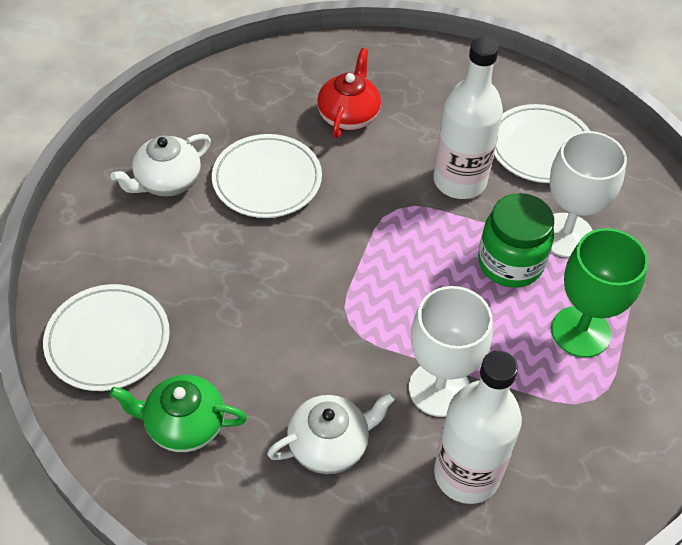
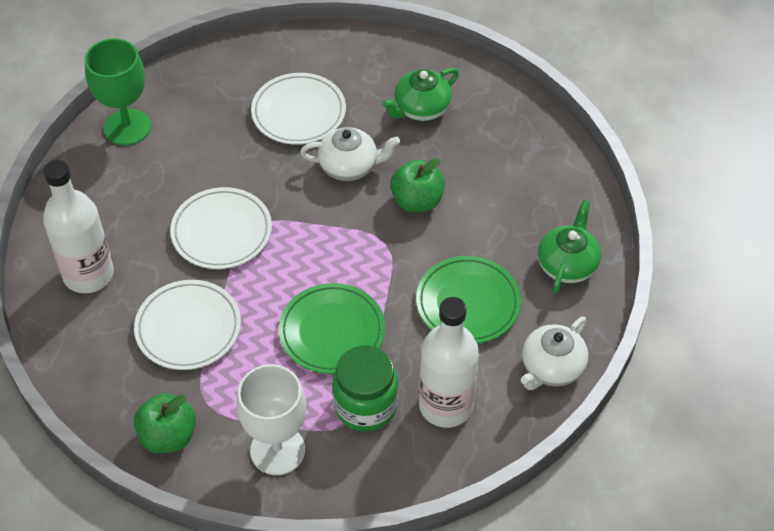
green apple: 0 -> 2
green plate: 0 -> 2
green teapot: 1 -> 2
red teapot: 1 -> 0
white goblet: 2 -> 1

